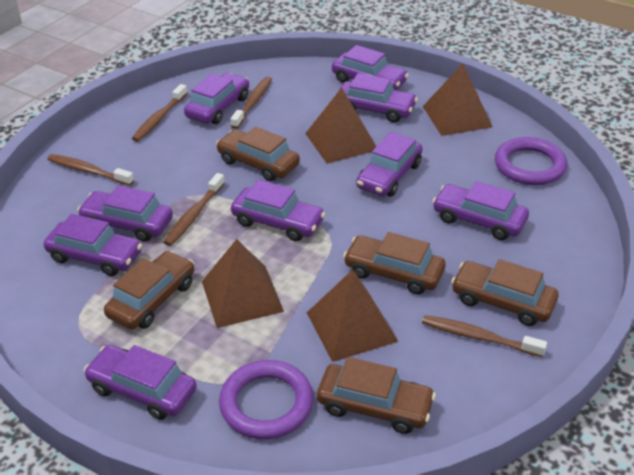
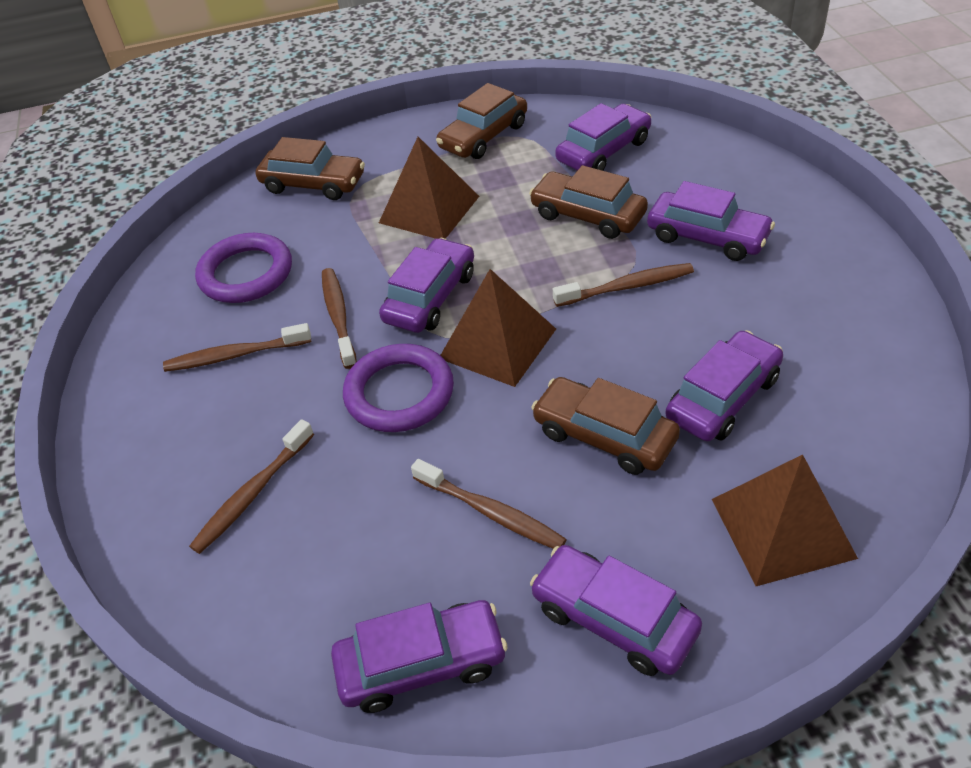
brown car: 5 -> 4
brown pyramid: 4 -> 3
purple car: 9 -> 6

